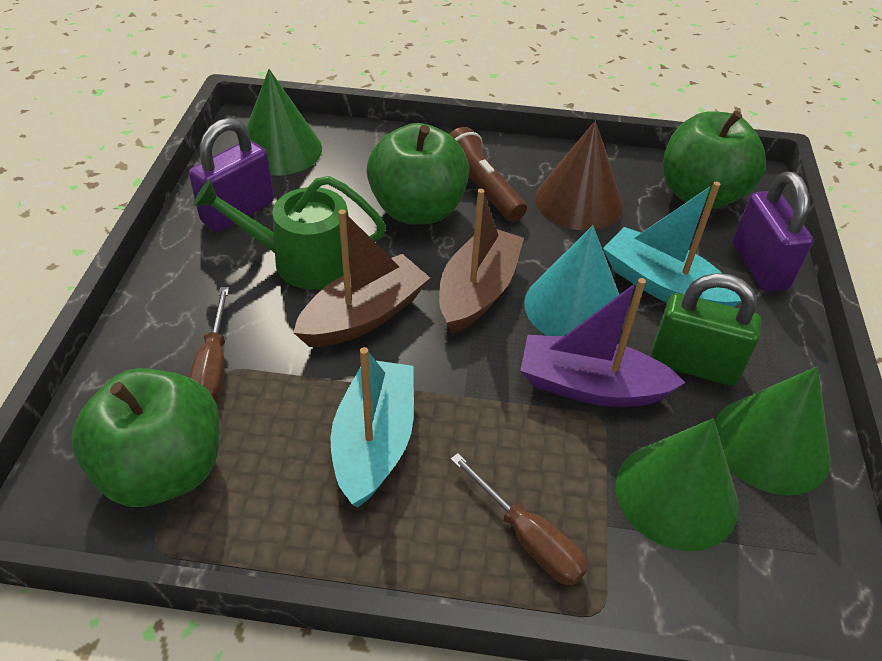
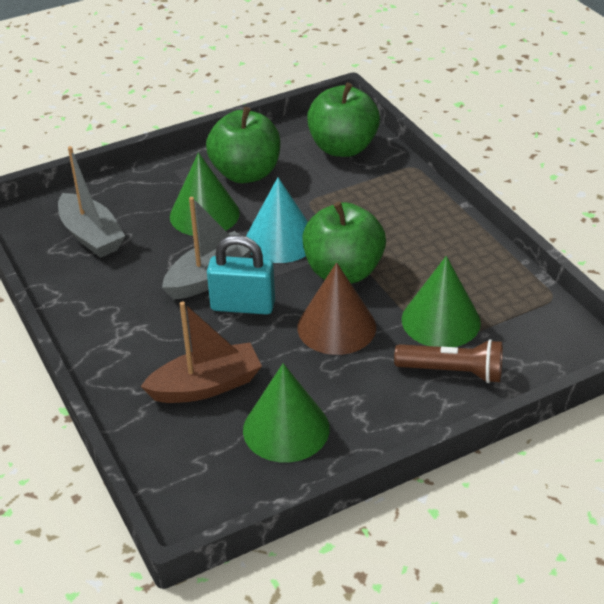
brown boat: 2 -> 1
brown screwdriver: 2 -> 0
green padlock: 1 -> 0
green watering can: 1 -> 0
grey boat: 0 -> 2
purple boat: 1 -> 0
purple padlock: 2 -> 0
turquoise boat: 2 -> 0
turquoise padlock: 0 -> 1

